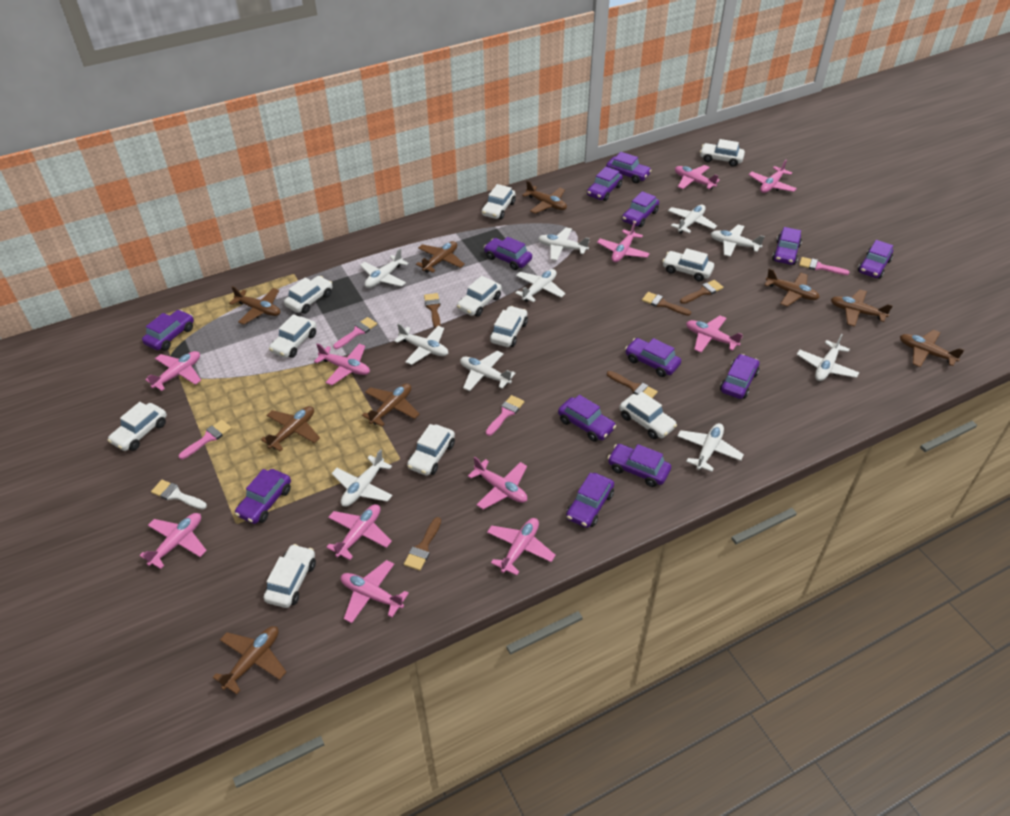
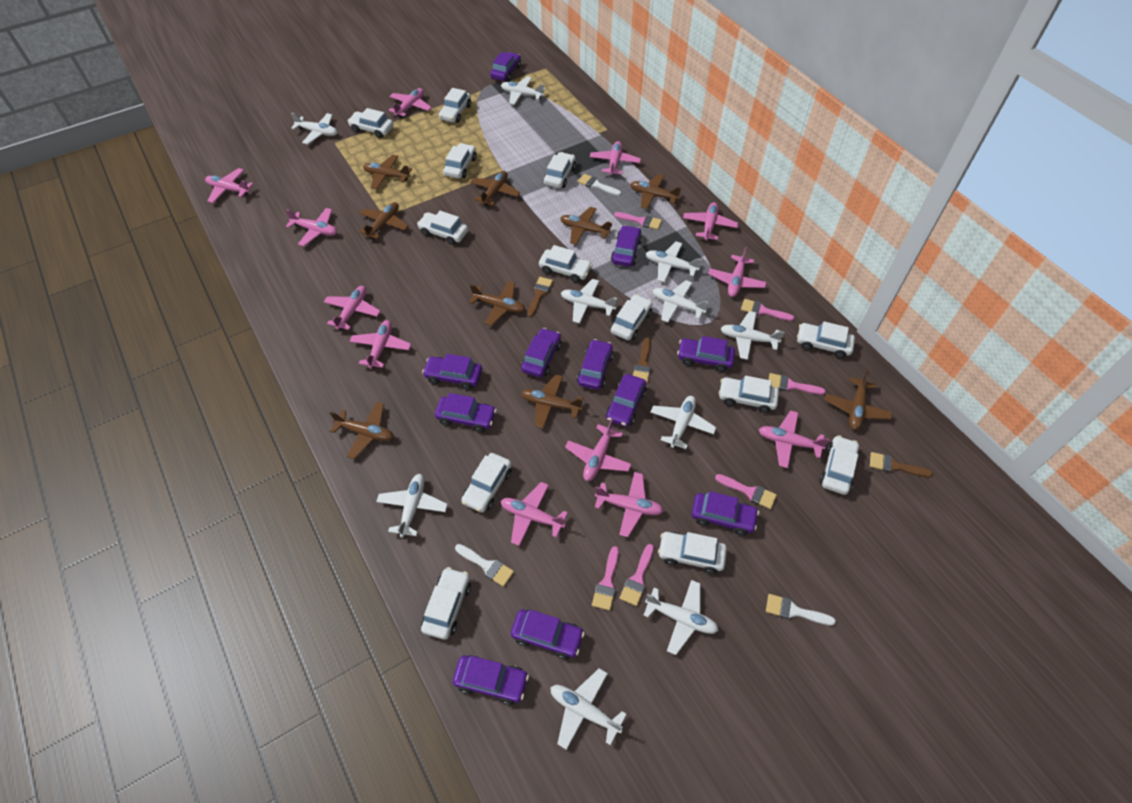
brown brush: 5 -> 3
pink brush: 4 -> 6
pink plane: 11 -> 12
purple car: 13 -> 11
white brush: 1 -> 3
white car: 11 -> 13

